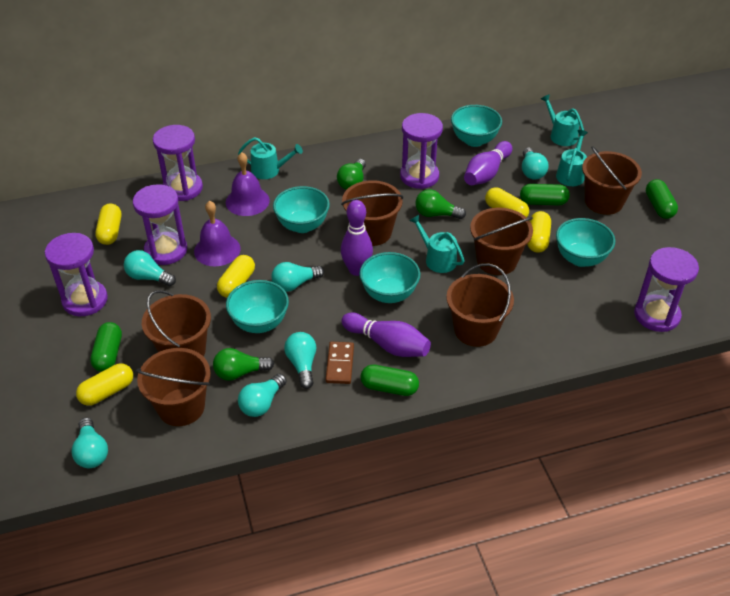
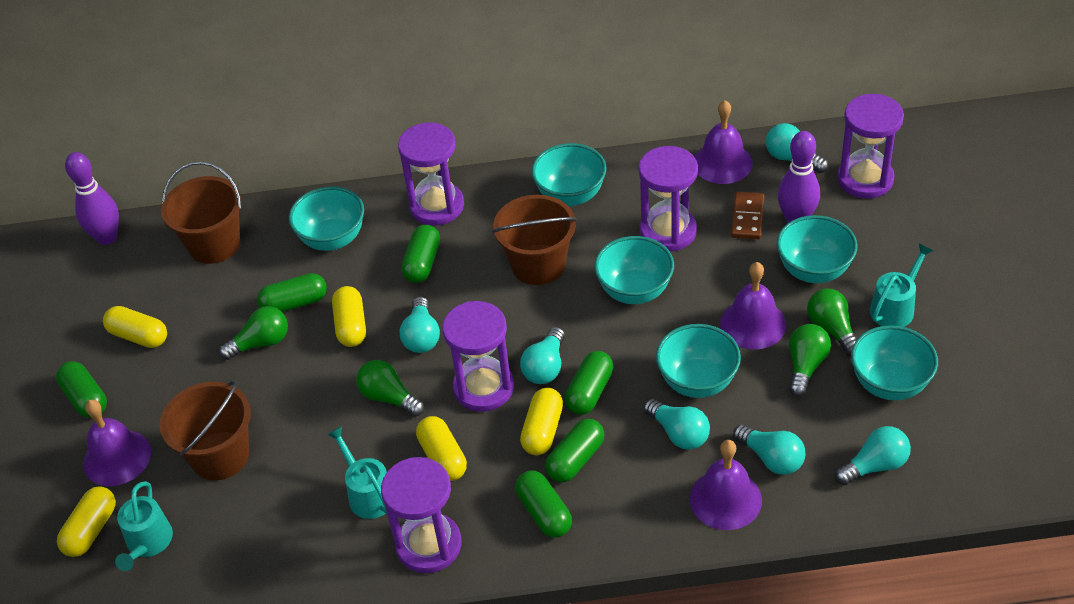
brown bucket: 6 -> 3
green capsule: 4 -> 6
green light bulb: 3 -> 4
purple bell: 2 -> 4
purple bowling pin: 3 -> 2
turquoise bowl: 5 -> 6
turquoise watering can: 4 -> 3

